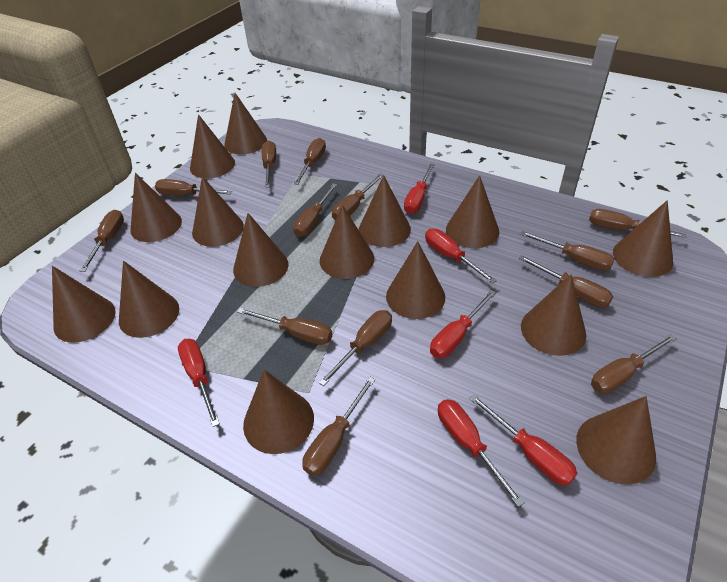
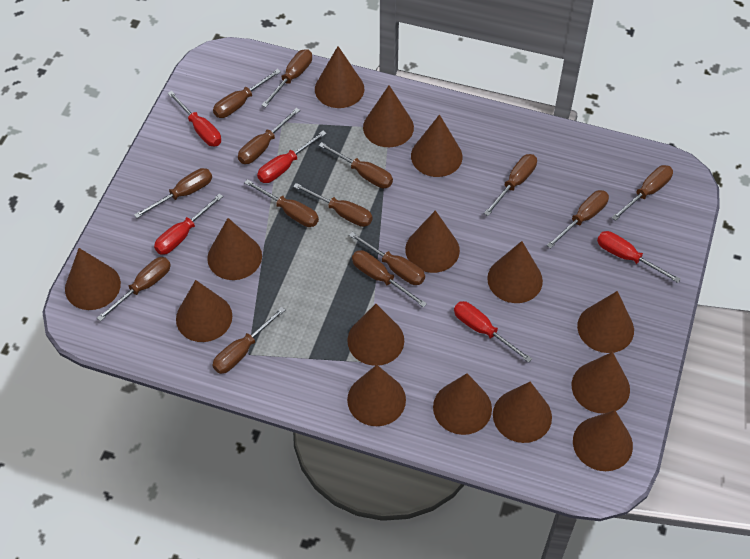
brown screwdriver: 13 -> 14
red screwdriver: 6 -> 5

